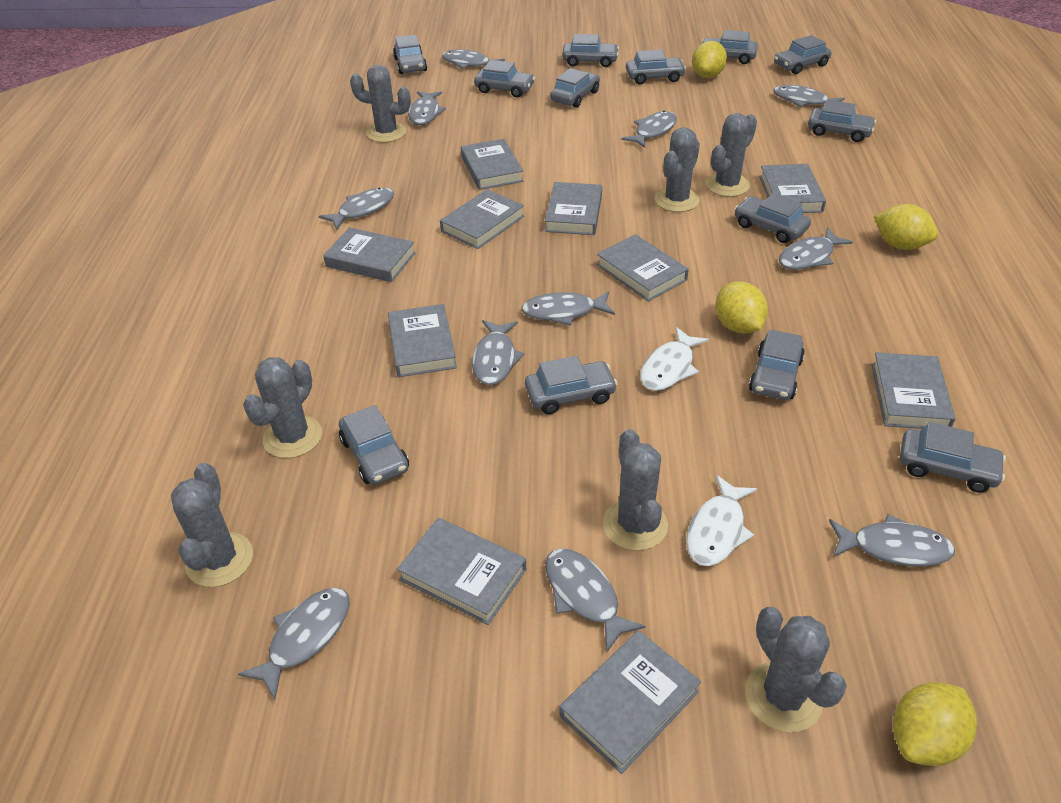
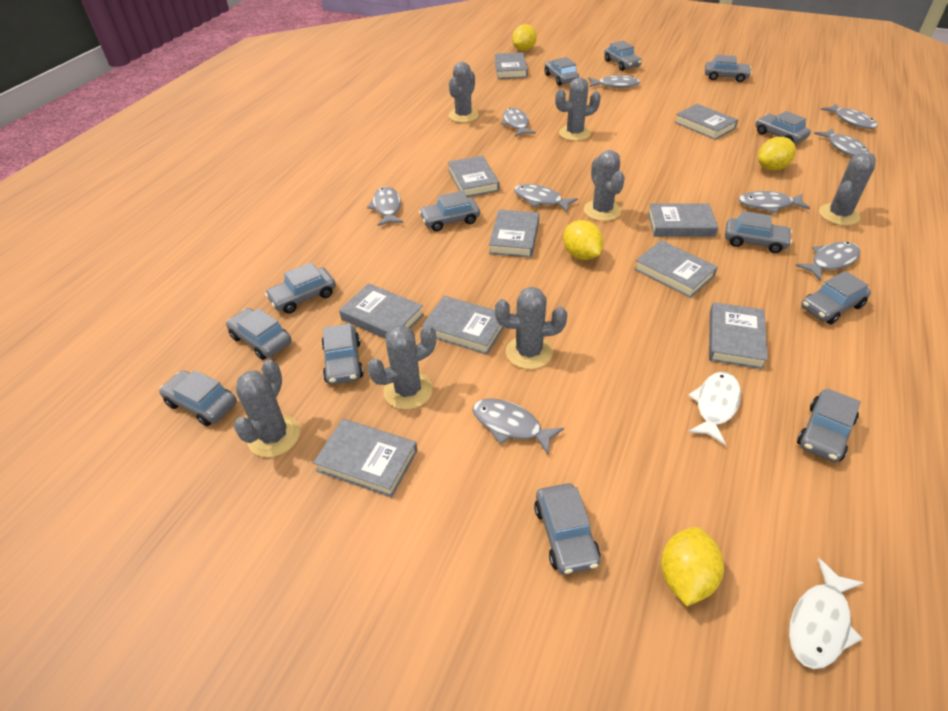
grey fish: 11 -> 9

